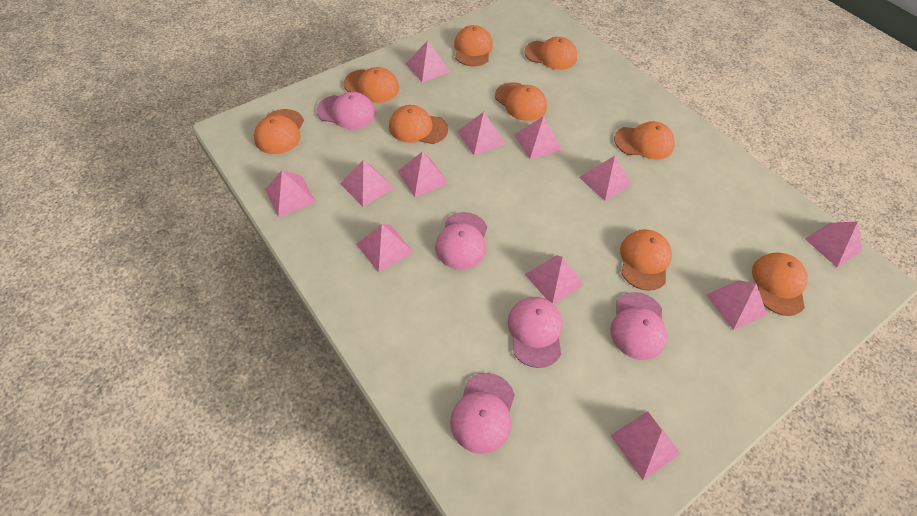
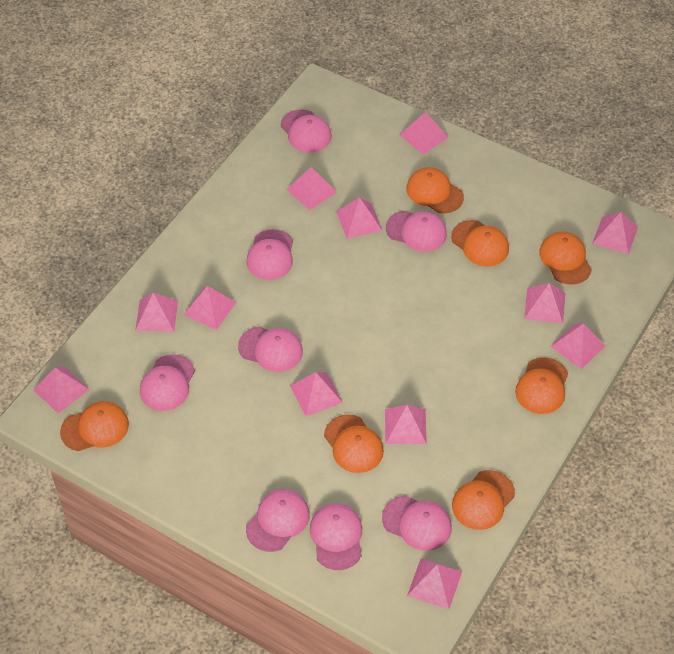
orange cap: 9 -> 7
pink cap: 5 -> 8

